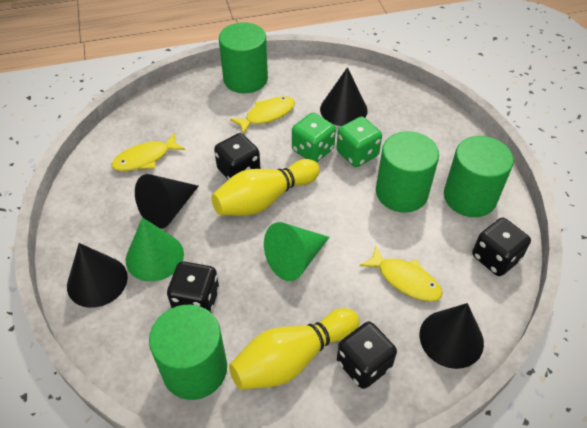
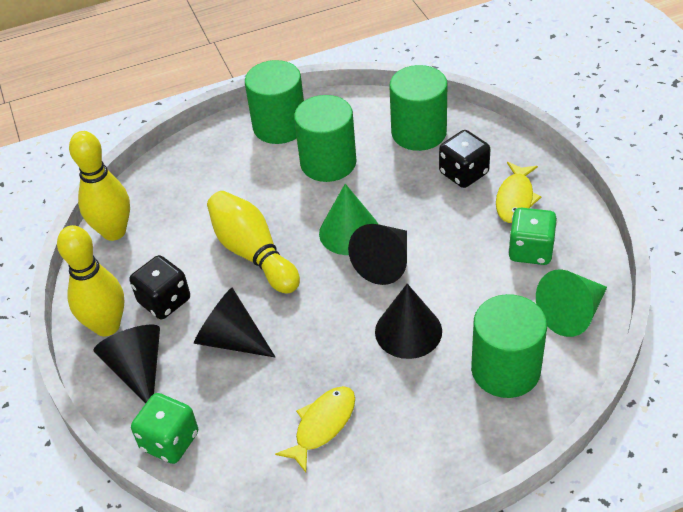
black dice: 4 -> 2
yellow bowling pin: 2 -> 3
yellow fish: 3 -> 2

